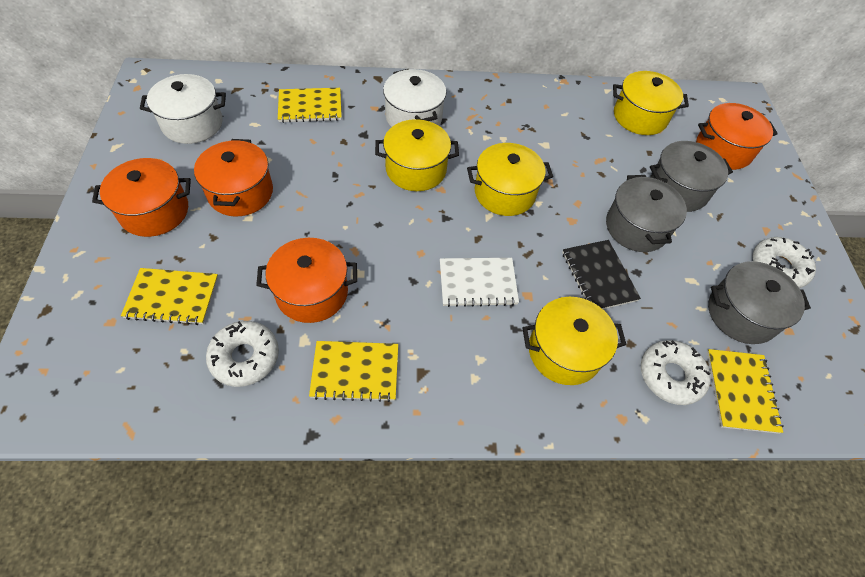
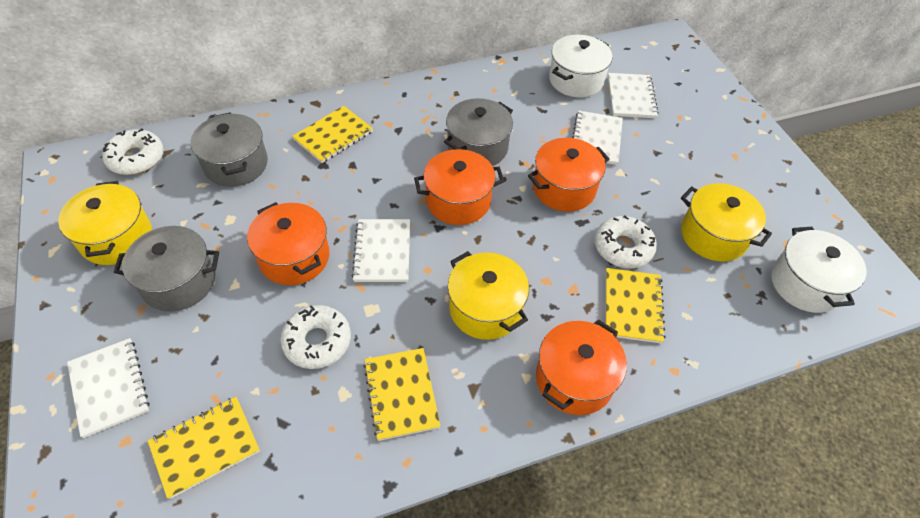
black notebook: 1 -> 0
white notebook: 1 -> 4
yellow pot: 4 -> 3

